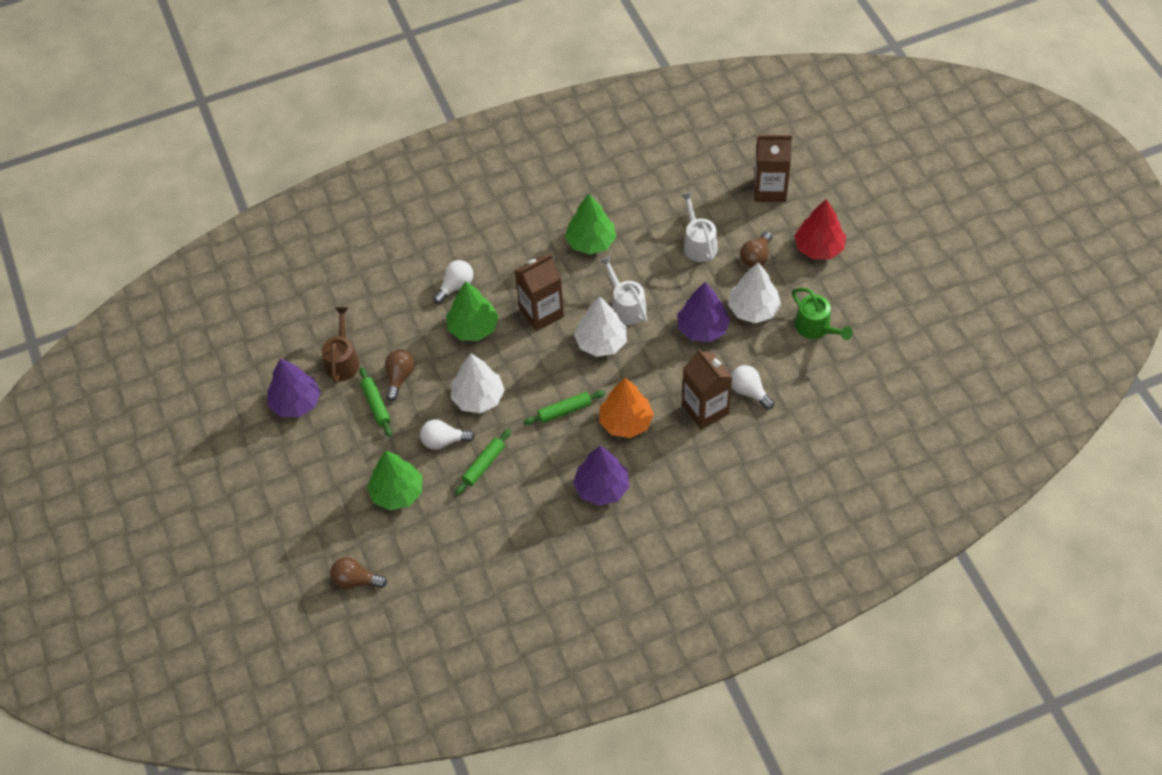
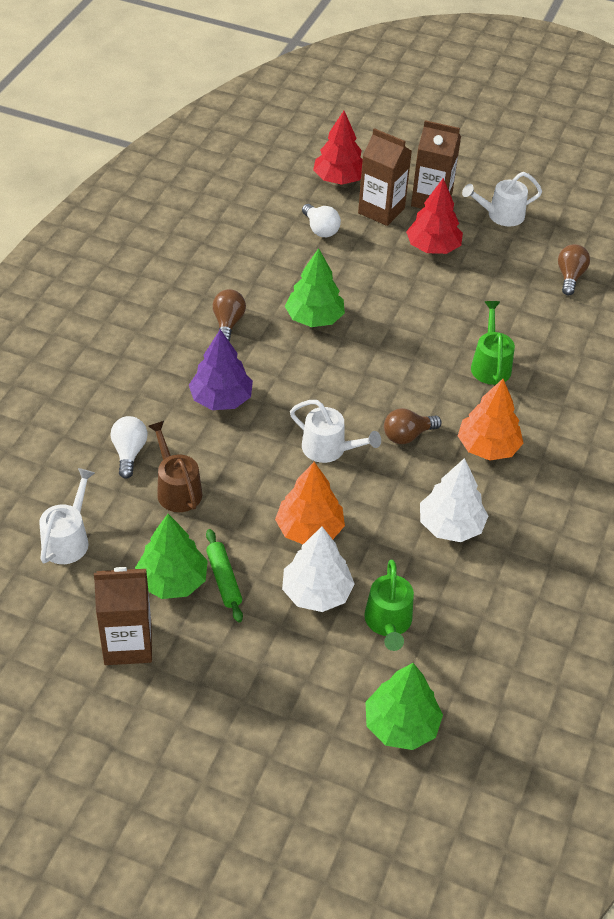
green rolling pin: 3 -> 1
green watering can: 1 -> 2
orange tree: 1 -> 2
purple tree: 3 -> 1
red tree: 1 -> 2
white light bulb: 3 -> 2
white tree: 3 -> 2
white watering can: 2 -> 3

